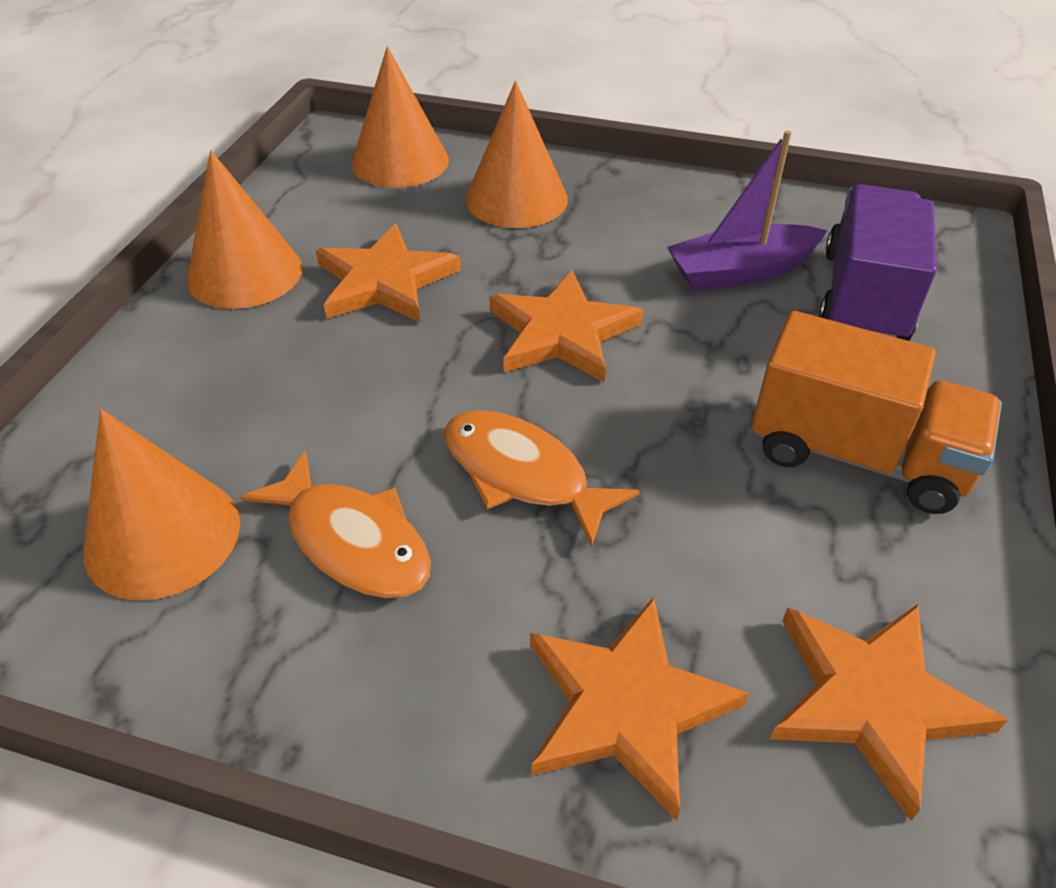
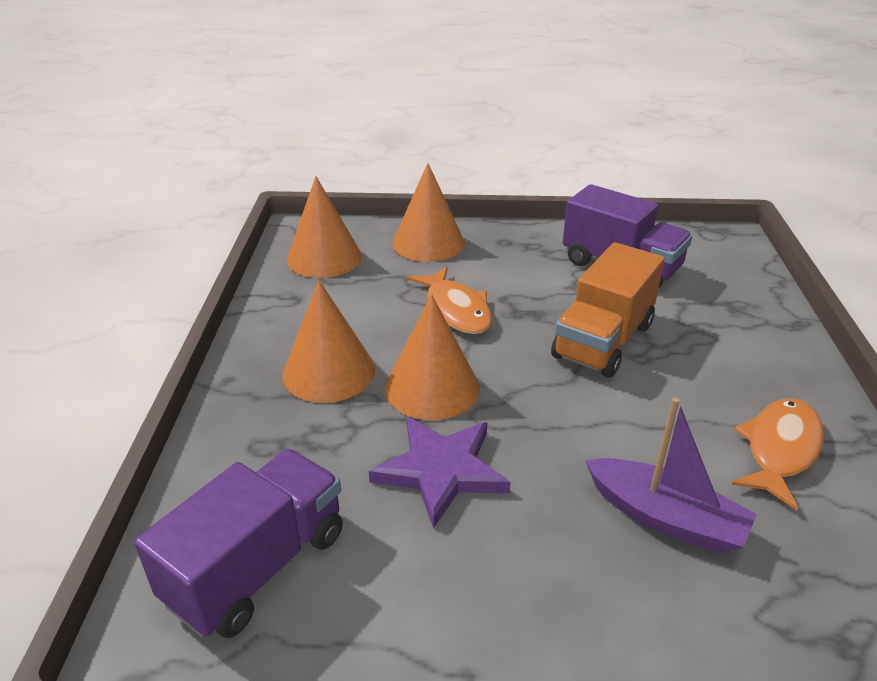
orange star: 4 -> 0
purple star: 0 -> 1
purple truck: 1 -> 2

